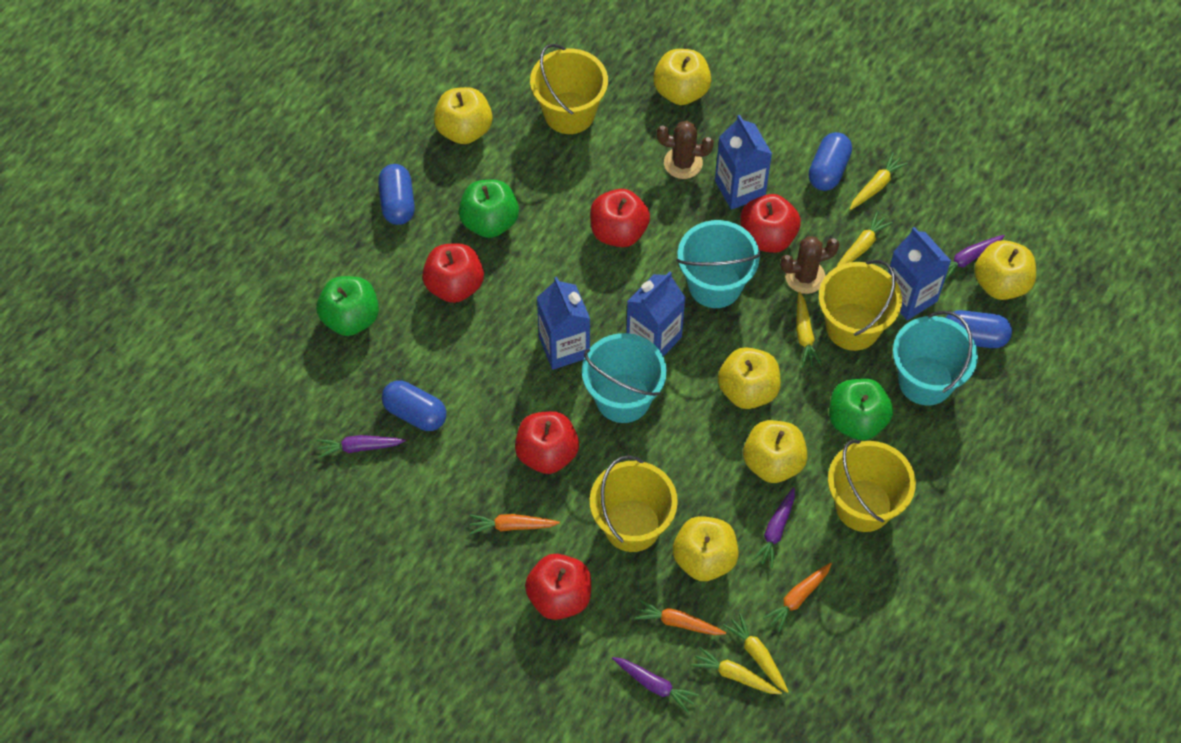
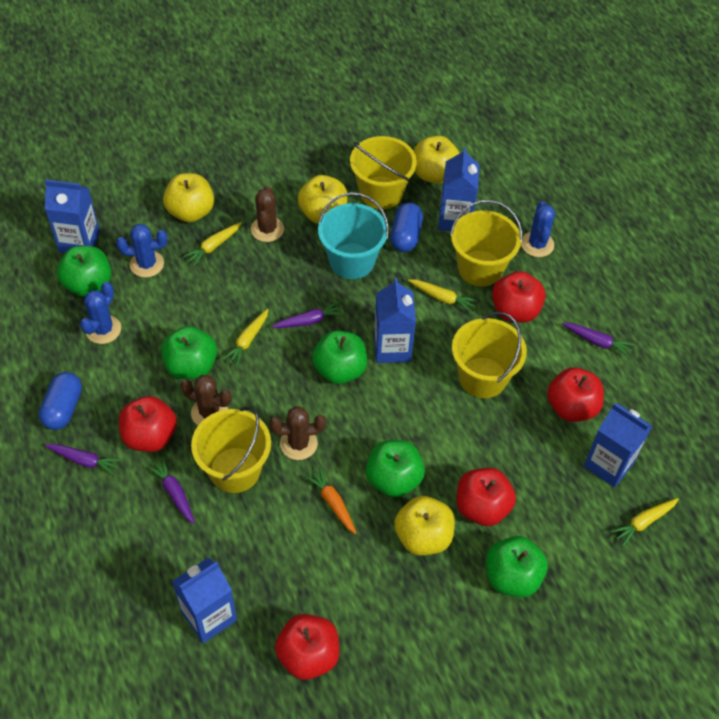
blue cactus: 0 -> 3
blue capsule: 4 -> 2
blue carton: 4 -> 5
brown cactus: 2 -> 3
green apple: 3 -> 5
orange carrot: 3 -> 1
turquoise bucket: 3 -> 1
yellow apple: 6 -> 4
yellow carrot: 5 -> 4

